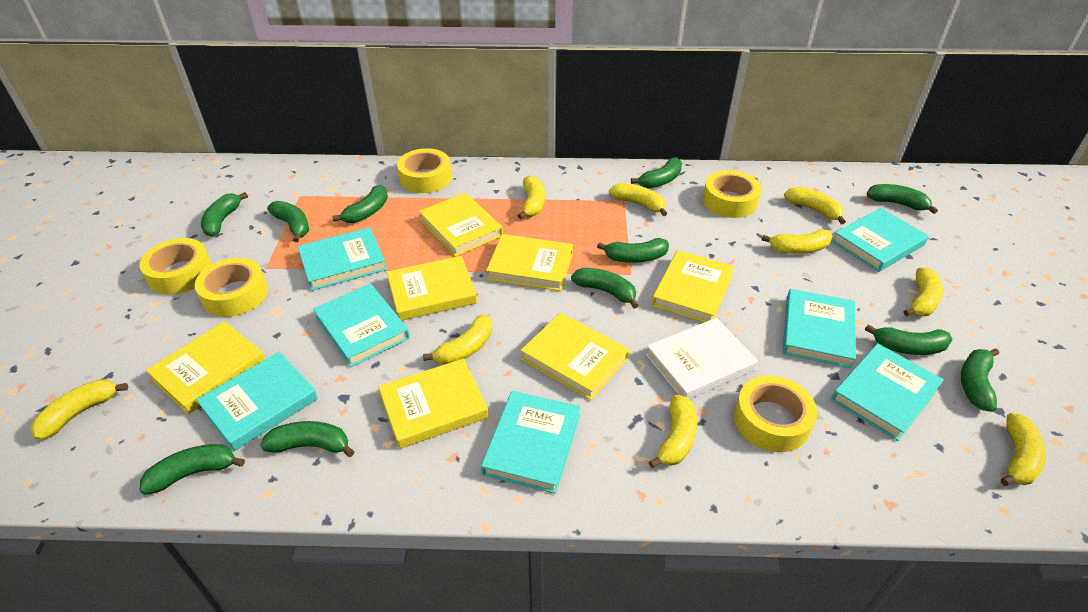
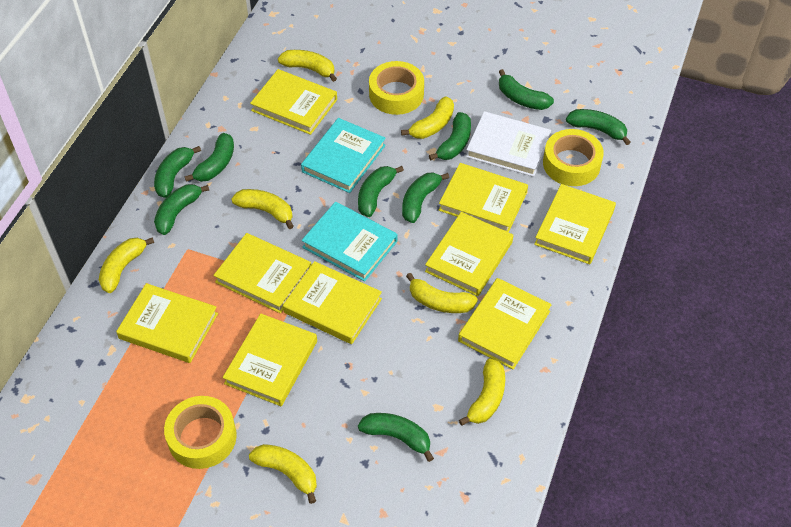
green banana: 11 -> 9
turquoise book: 7 -> 2
yellow banana: 9 -> 7
yellow book: 7 -> 9
yellow tape: 5 -> 3

